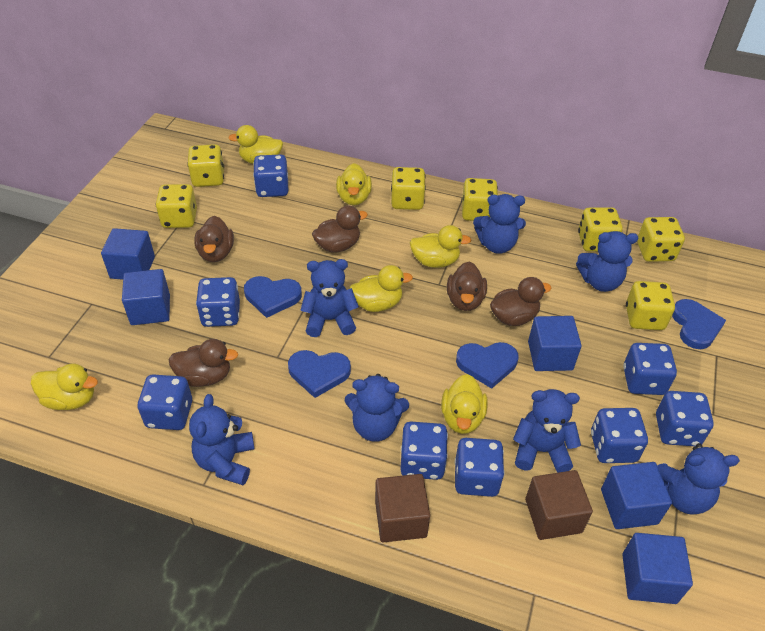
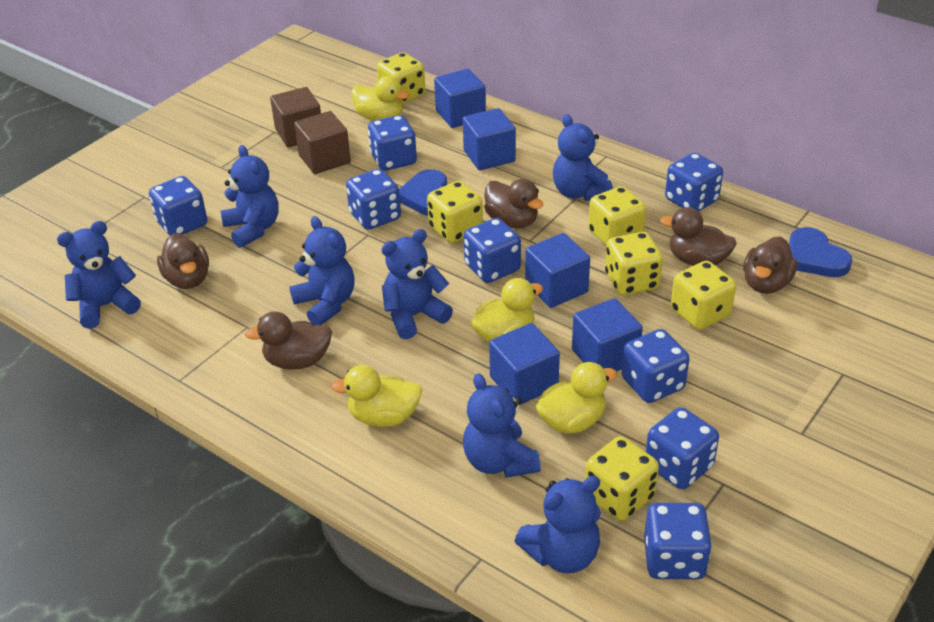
blue heart: 4 -> 2
yellow dice: 7 -> 6
yellow duck: 6 -> 4

